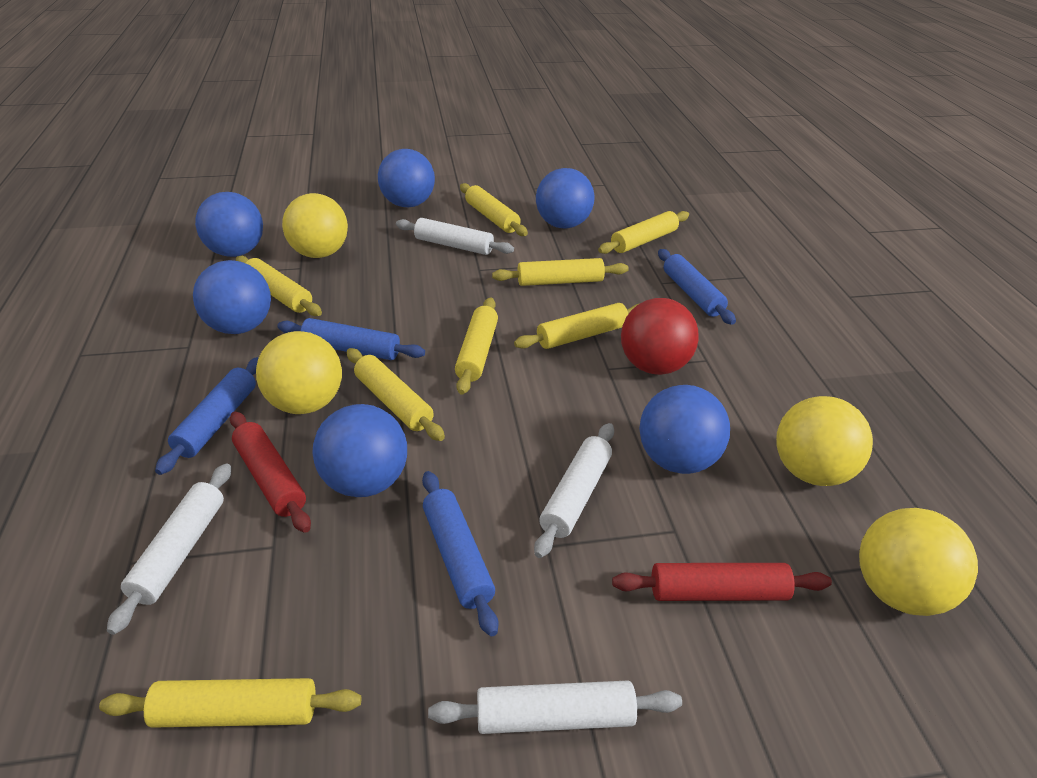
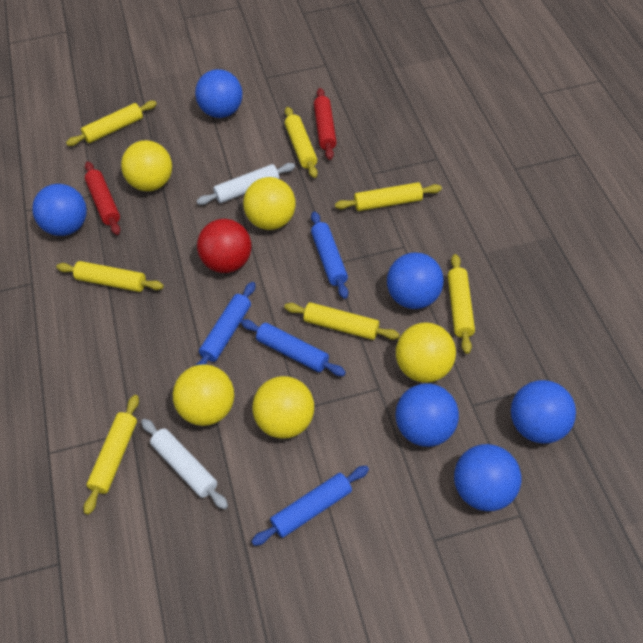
white rolling pin: 4 -> 2
yellow ball: 4 -> 5
yellow rolling pin: 8 -> 7

